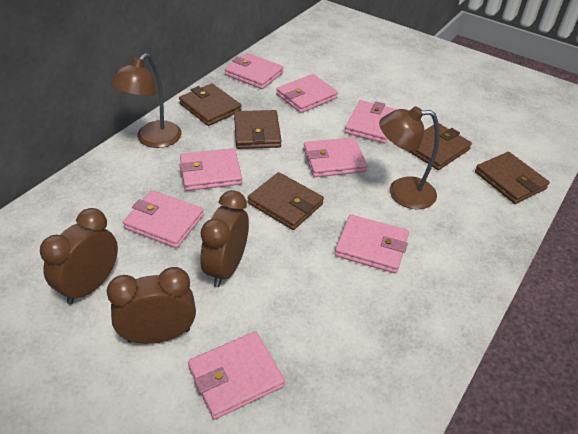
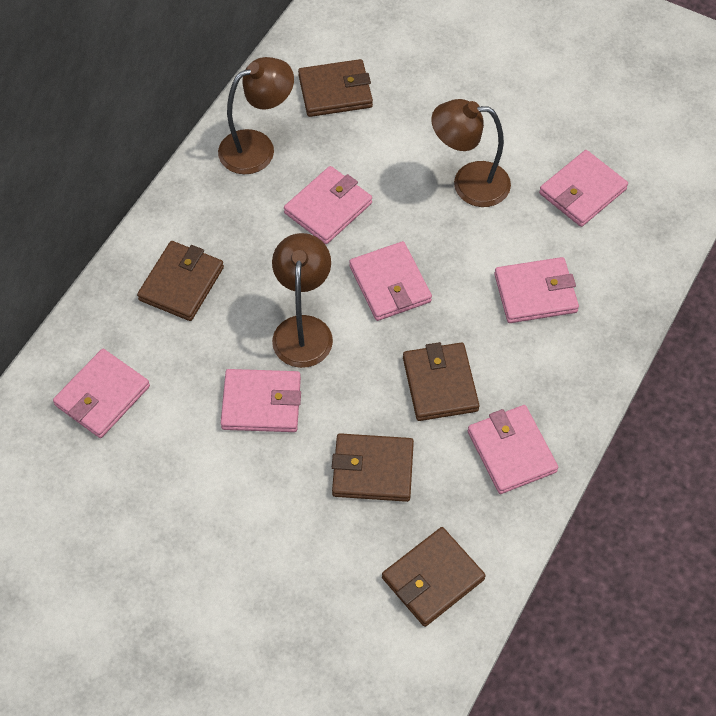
brown clock: 3 -> 0
brown lamp: 2 -> 3
pink wallet: 8 -> 7

